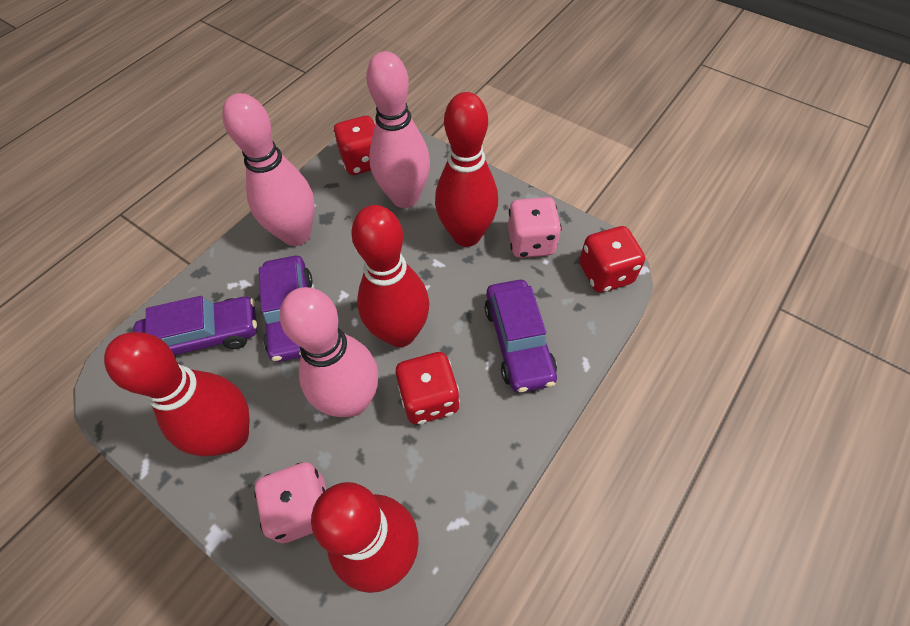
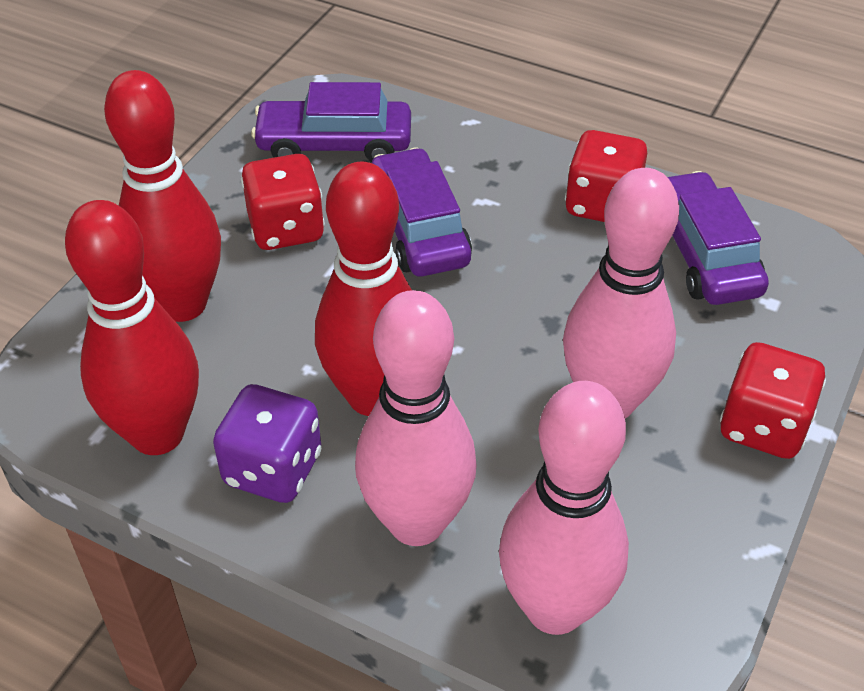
pink dice: 2 -> 0
purple dice: 0 -> 1
red bowling pin: 4 -> 3

